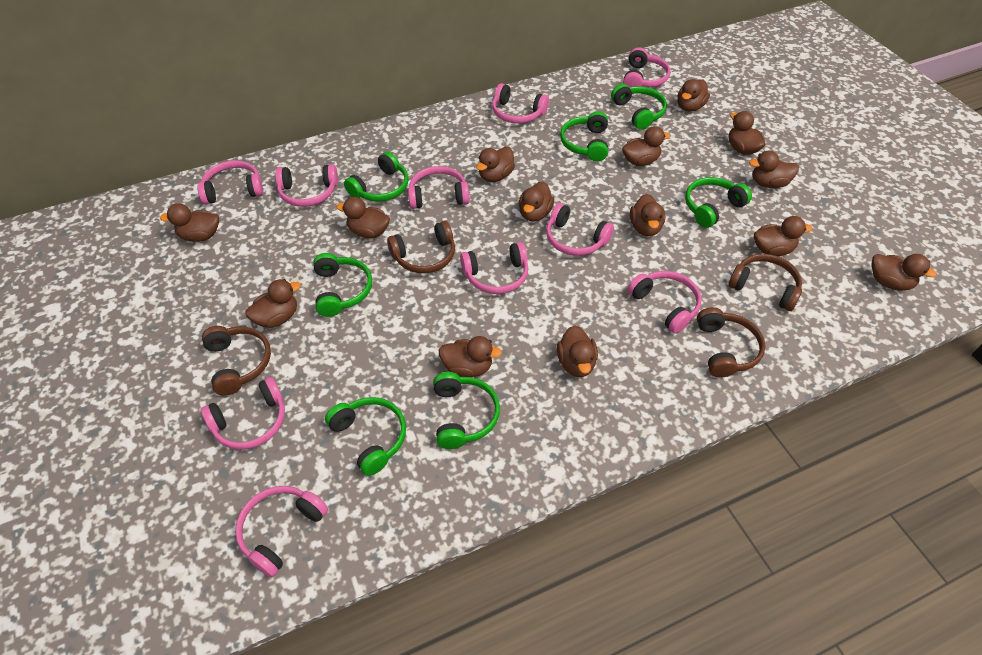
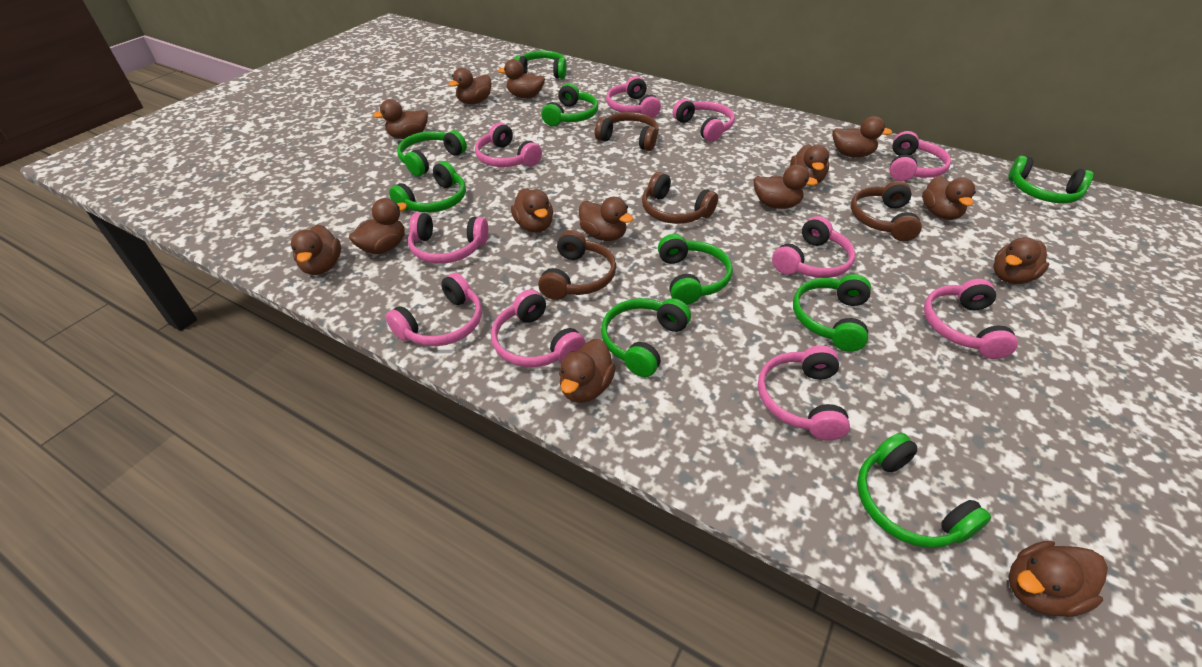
green headphones: 7 -> 9

